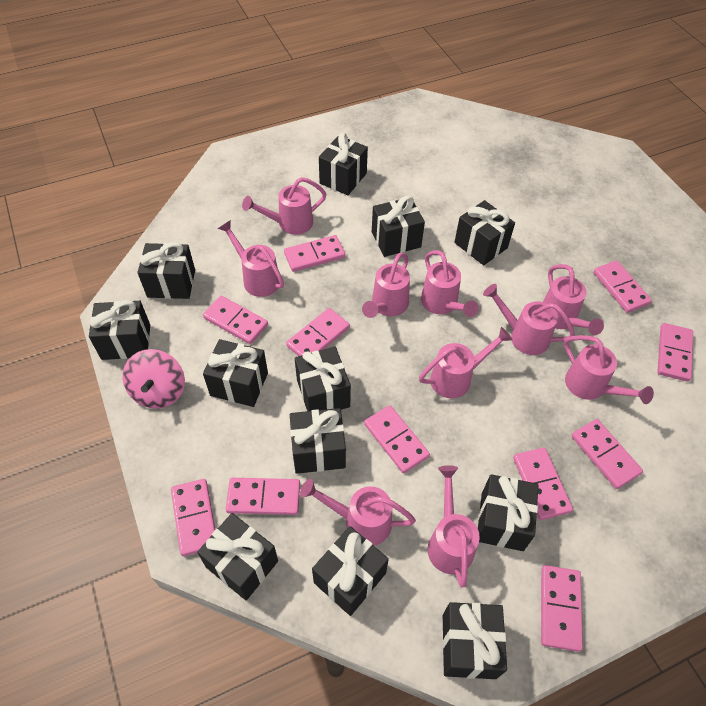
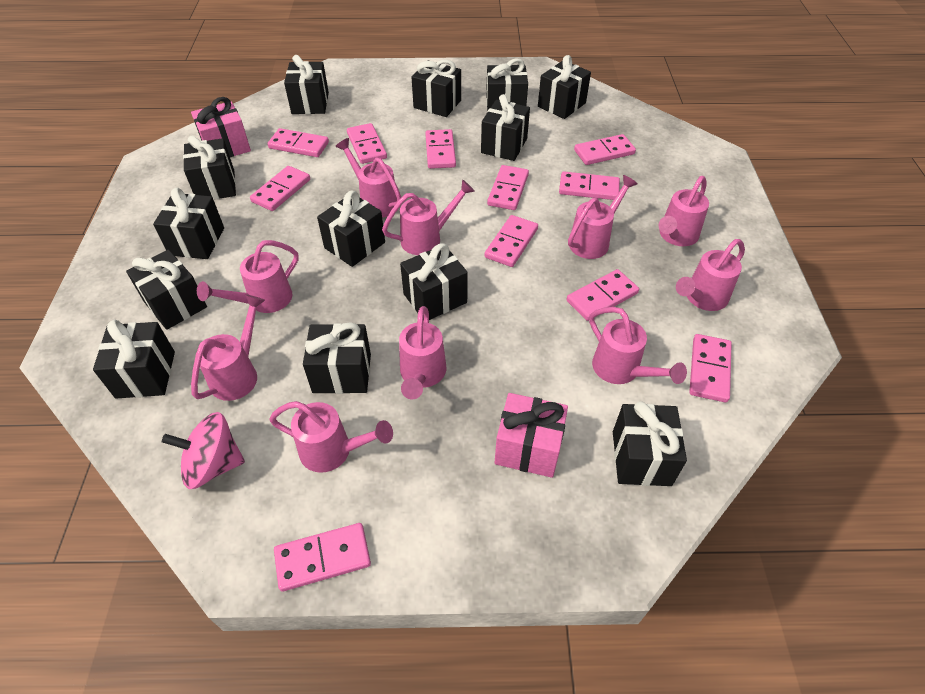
black gift: 12 -> 13
pink gift: 0 -> 2

